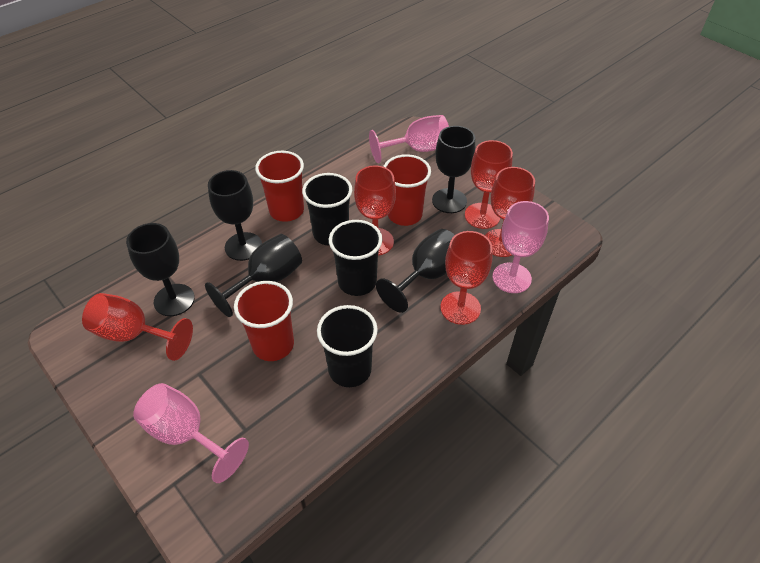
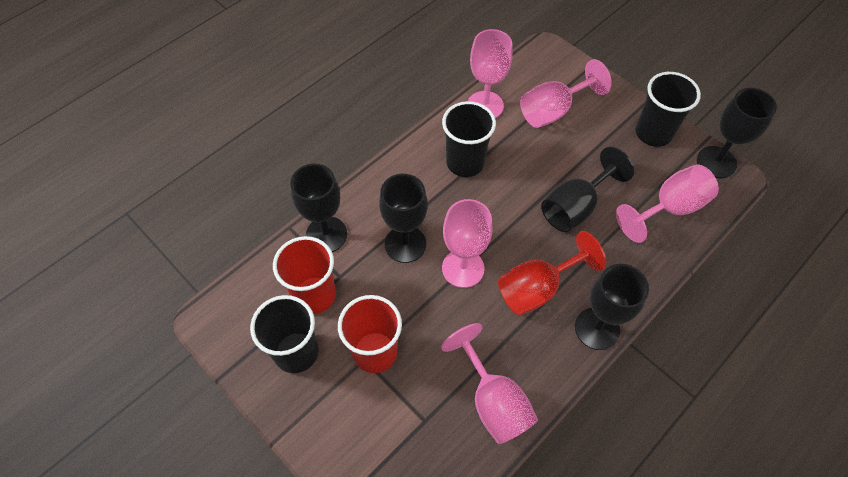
pink goblet: 3 -> 5
red cup: 3 -> 2
red goblet: 5 -> 1

